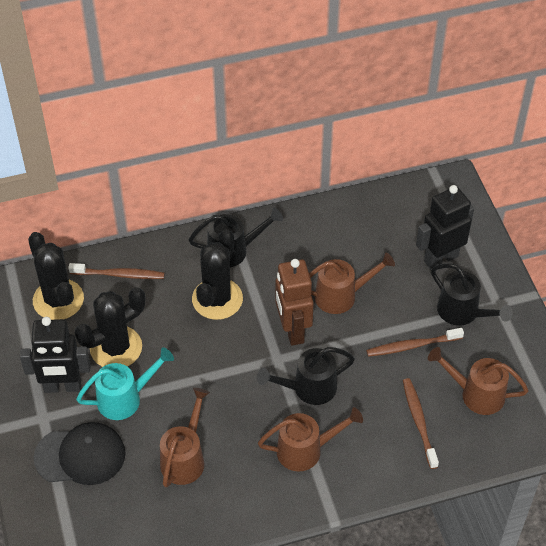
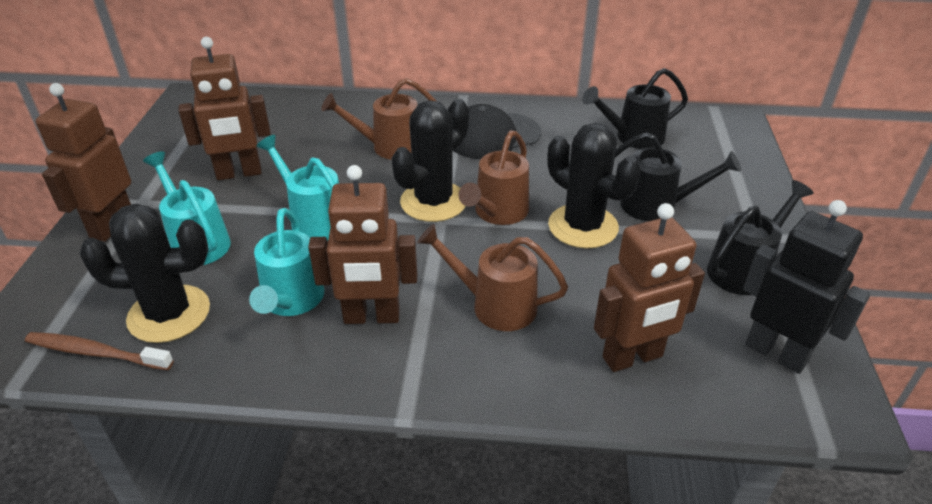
black robot: 2 -> 1
brown robot: 1 -> 4
brown toothbrush: 3 -> 1
brown watering can: 4 -> 3
turquoise watering can: 1 -> 3

